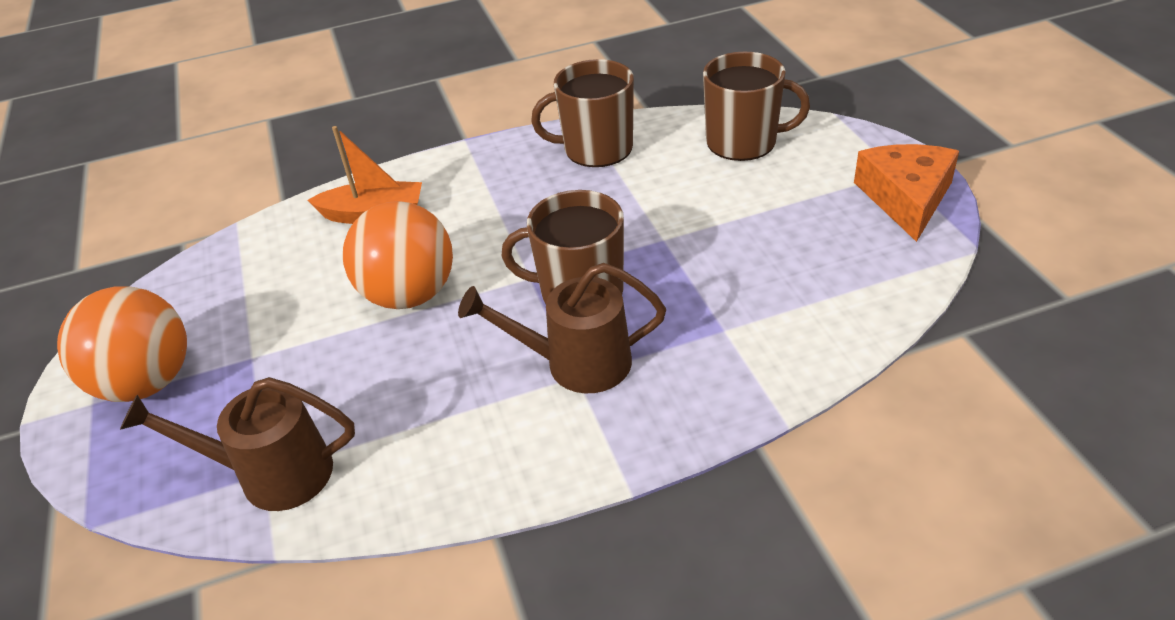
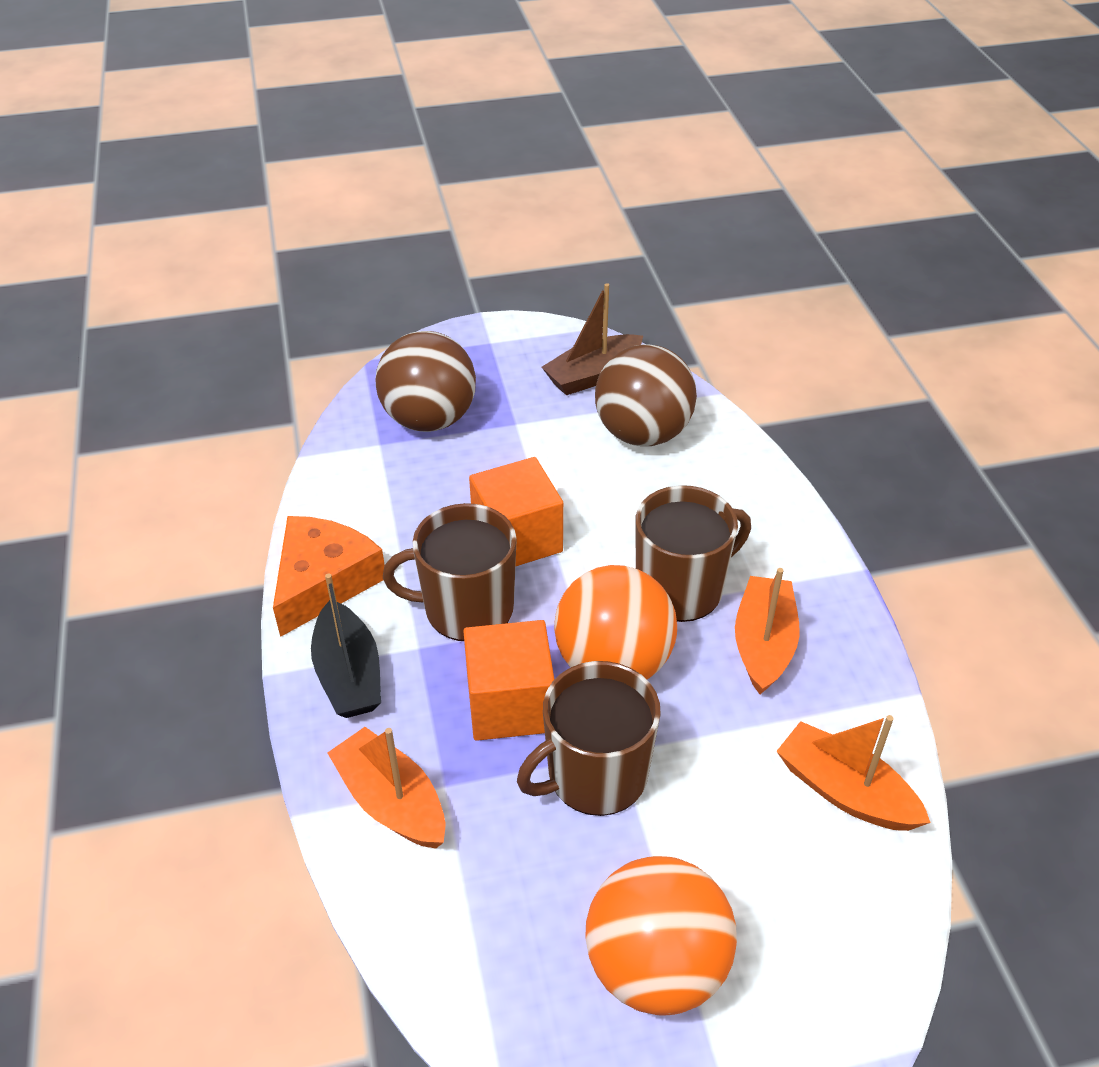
black boat: 0 -> 1
brown ball: 0 -> 2
brown boat: 0 -> 1
brown watering can: 2 -> 0
orange boat: 1 -> 3
orange cube: 0 -> 2

